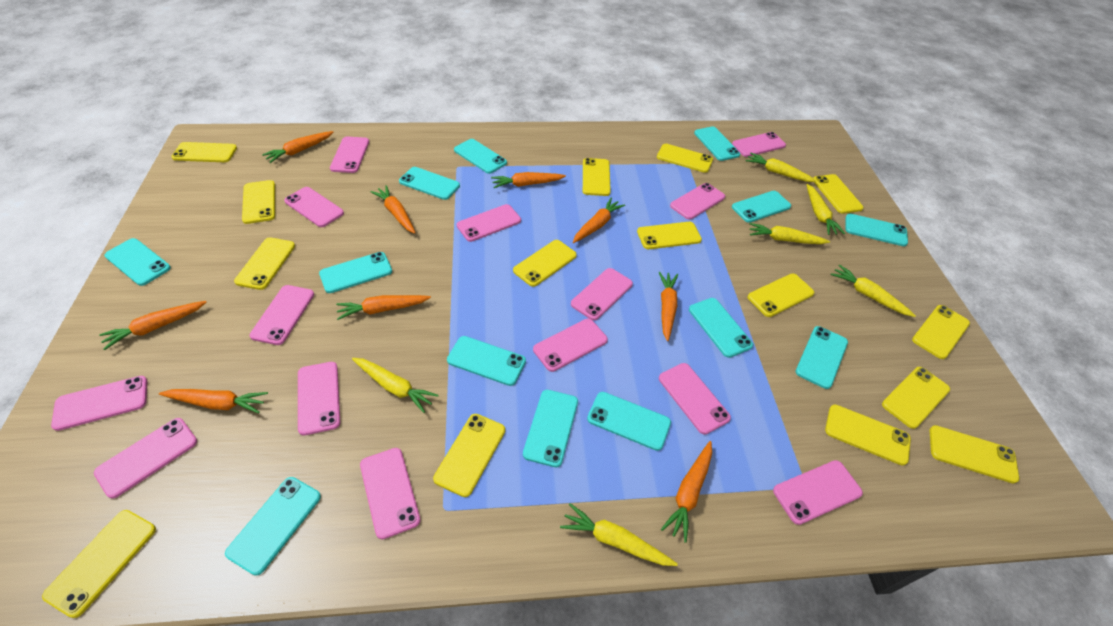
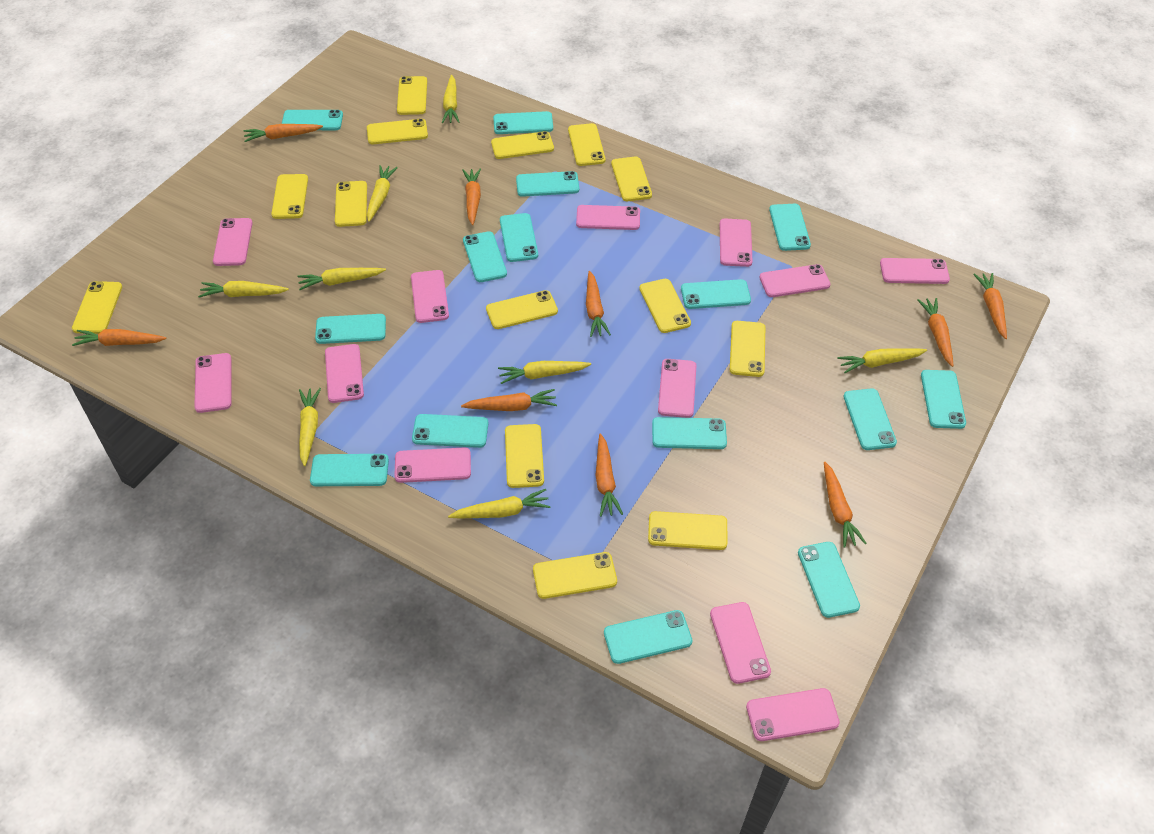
pink phone: 14 -> 12
turquoise phone: 13 -> 15
yellow carrot: 6 -> 8
yellow phone: 15 -> 14

